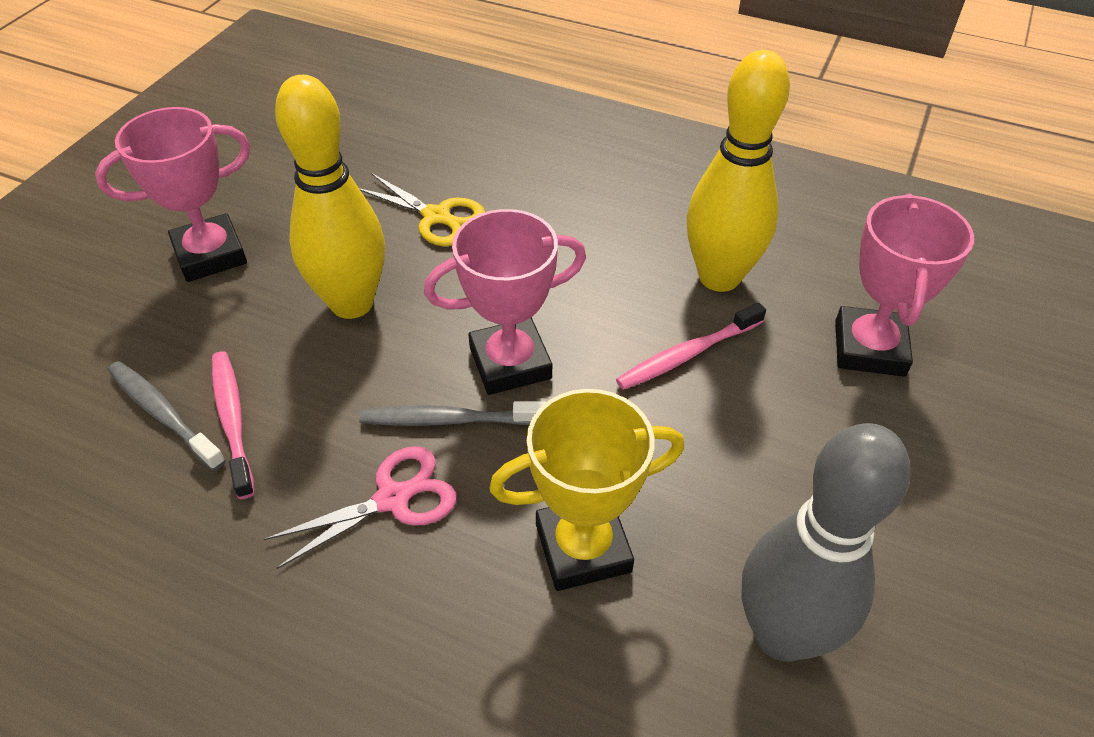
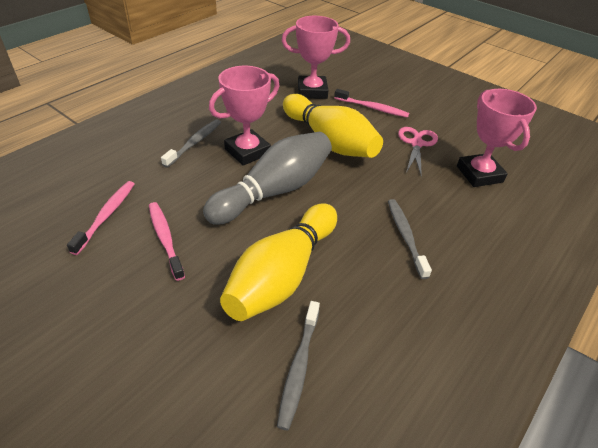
grey toothbrush: 2 -> 3
pink toothbrush: 2 -> 3
yellow scissors: 1 -> 0
yellow trophy: 1 -> 0

